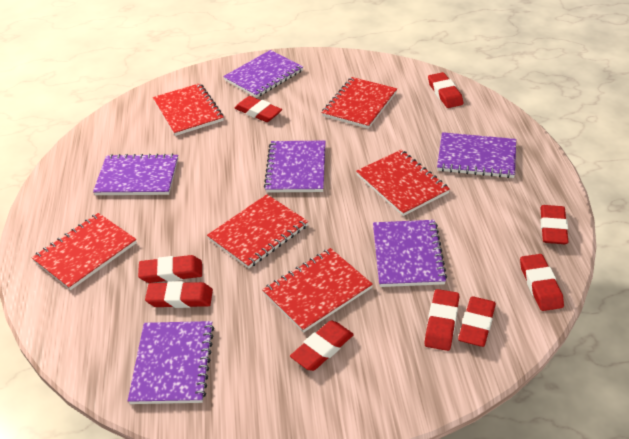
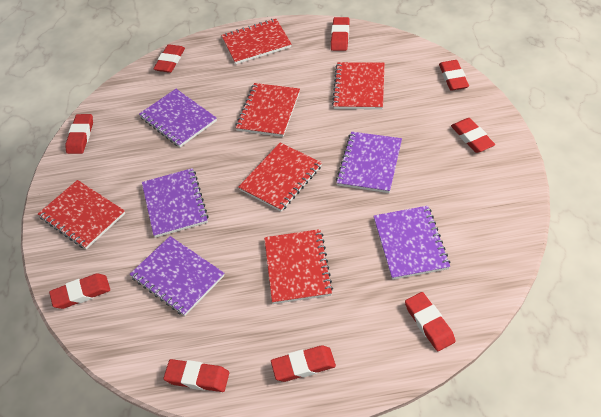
purple notebook: 6 -> 5

